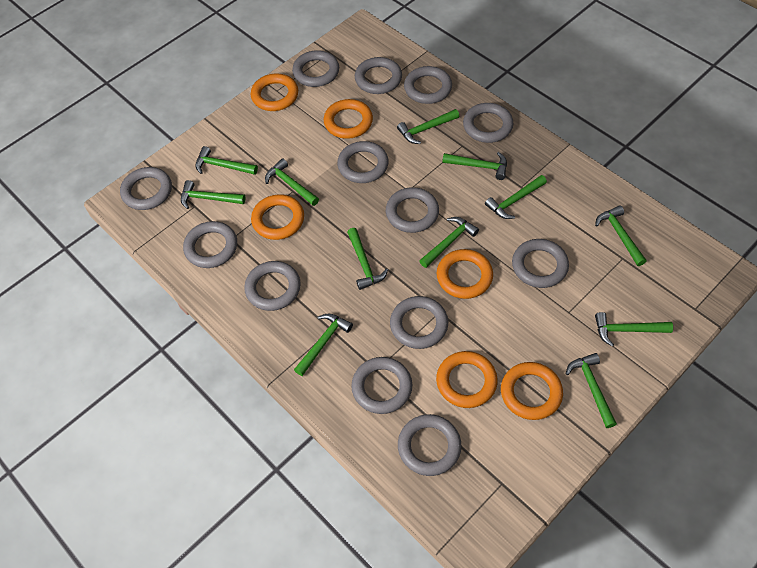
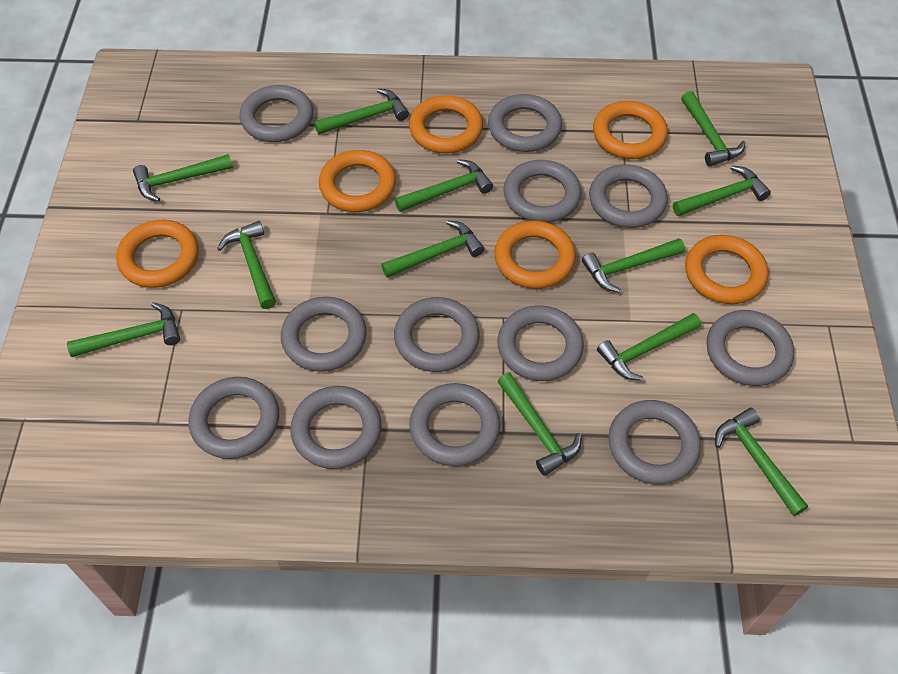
grey ring: 13 -> 12

